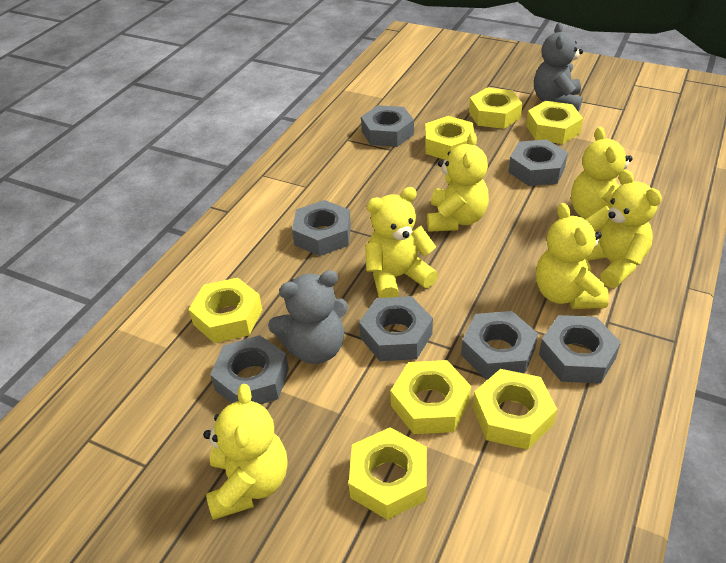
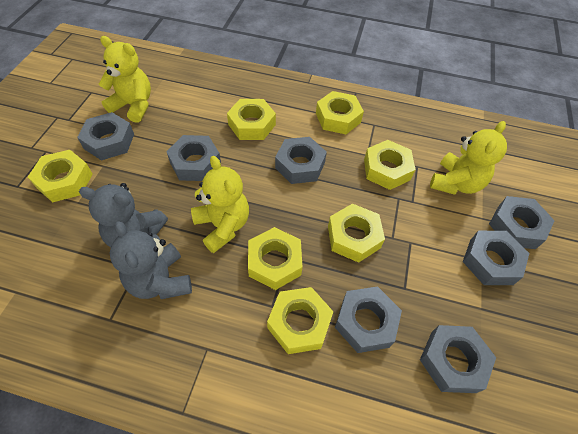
yellow teddy bear: 6 -> 3

